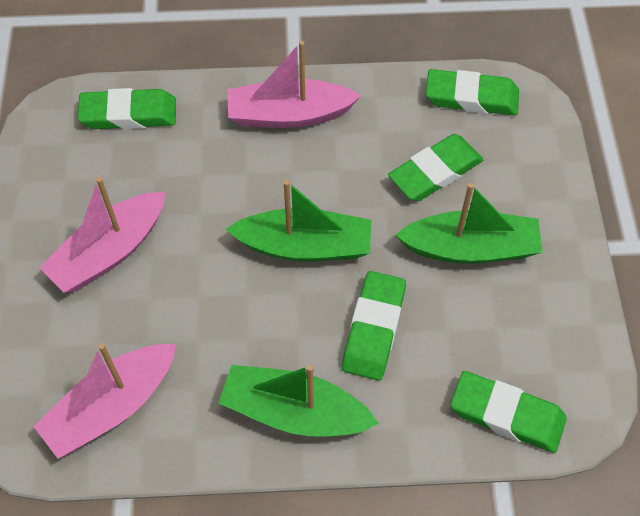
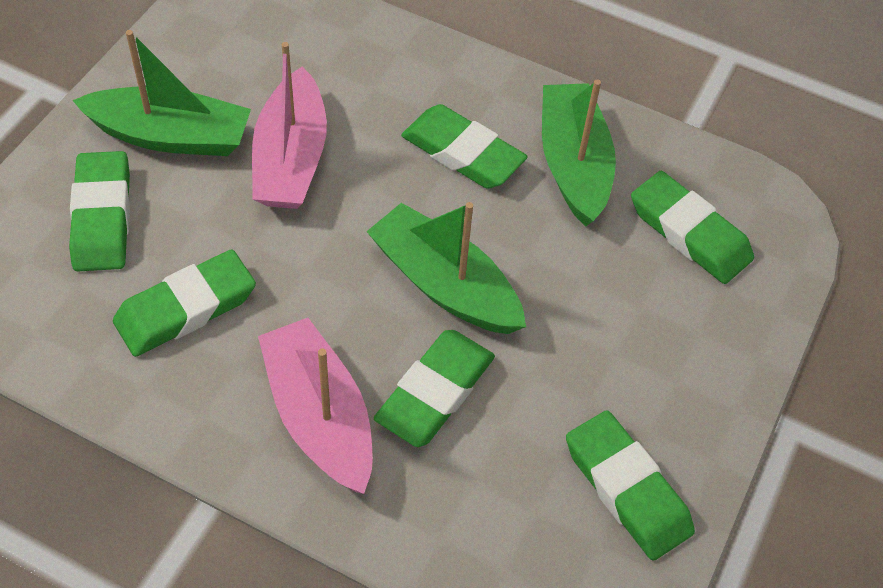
green eraser: 5 -> 6
pink boat: 3 -> 2

